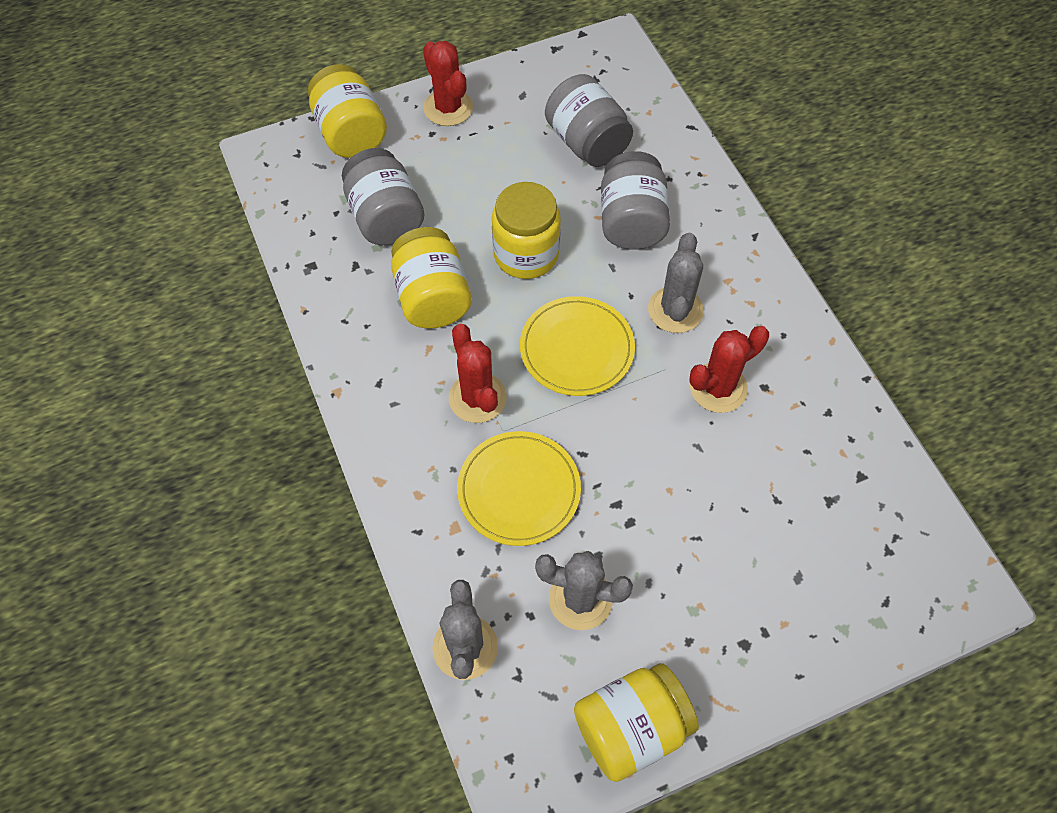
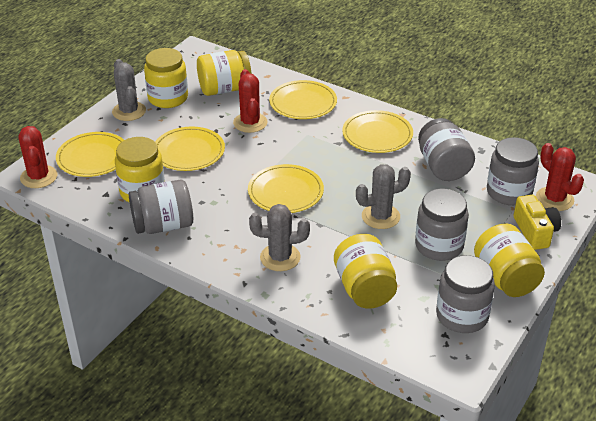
grey jar: 3 -> 5
yellow camera: 0 -> 1
yellow jar: 4 -> 5
yellow plate: 2 -> 5

